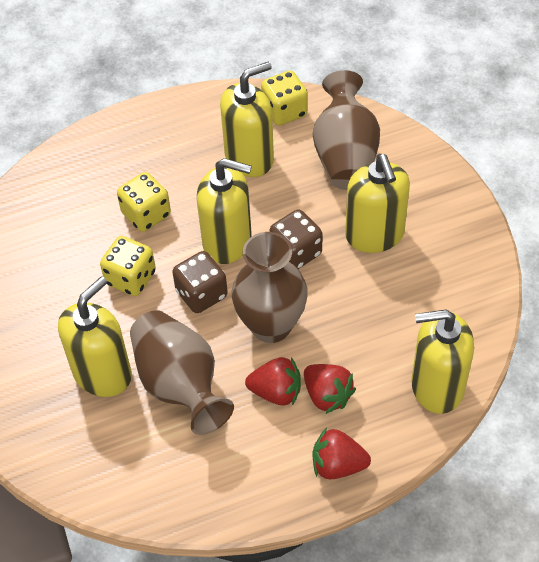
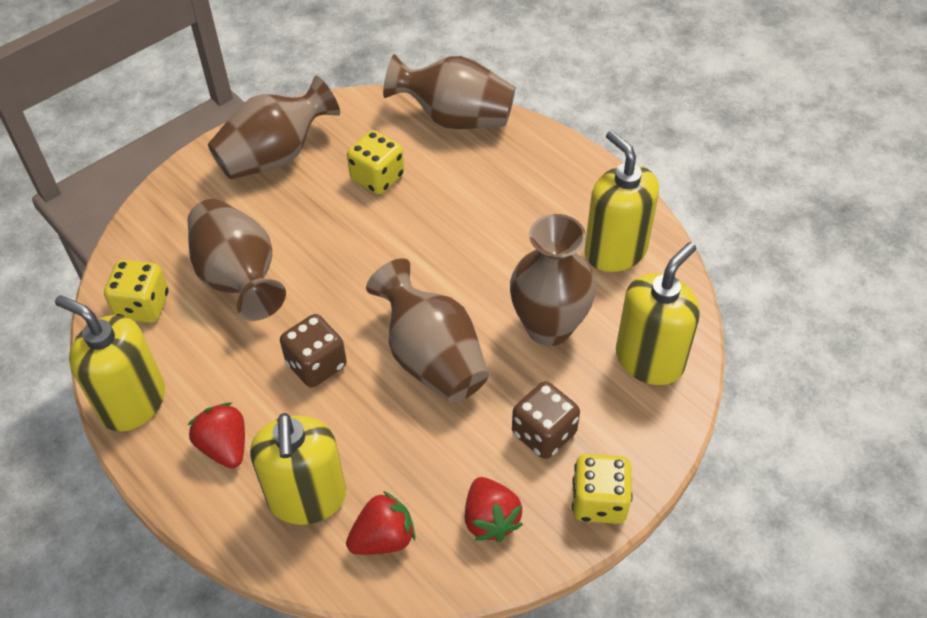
brown vase: 3 -> 5
yellow soap dispenser: 5 -> 4

